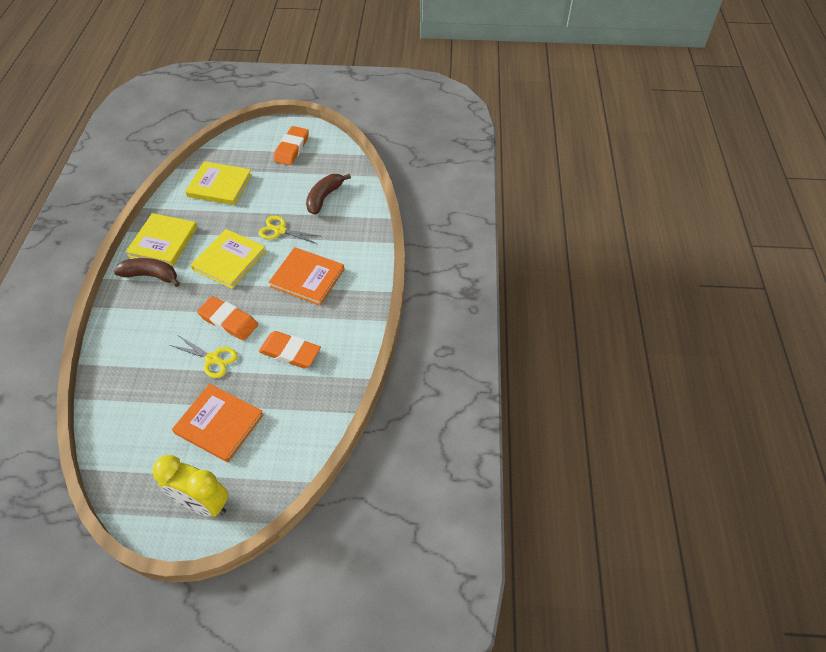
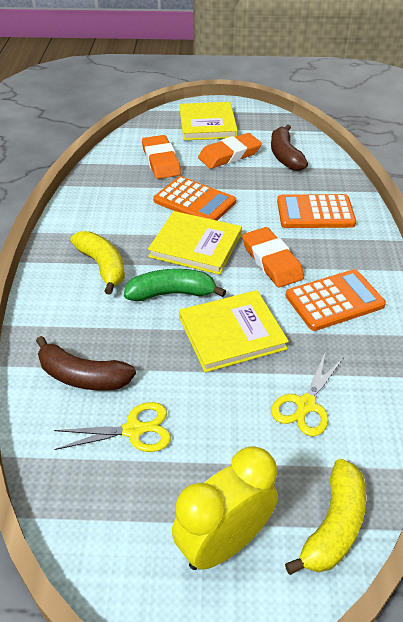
green banana: 0 -> 1
orange book: 2 -> 0
orange calculator: 0 -> 3
yellow banana: 0 -> 2

